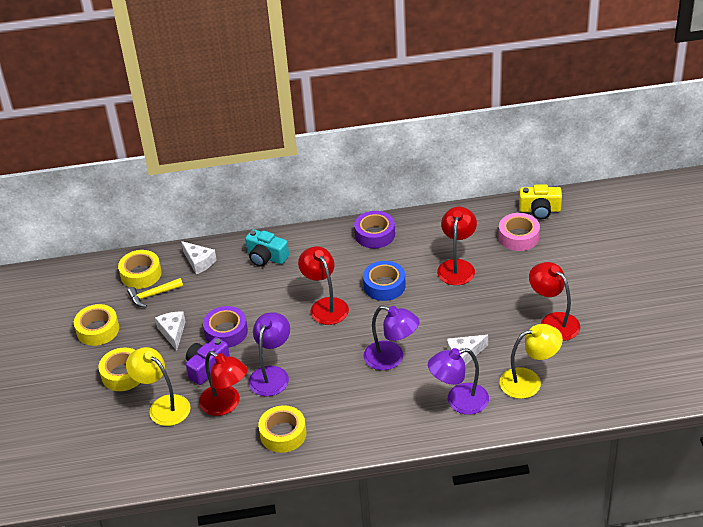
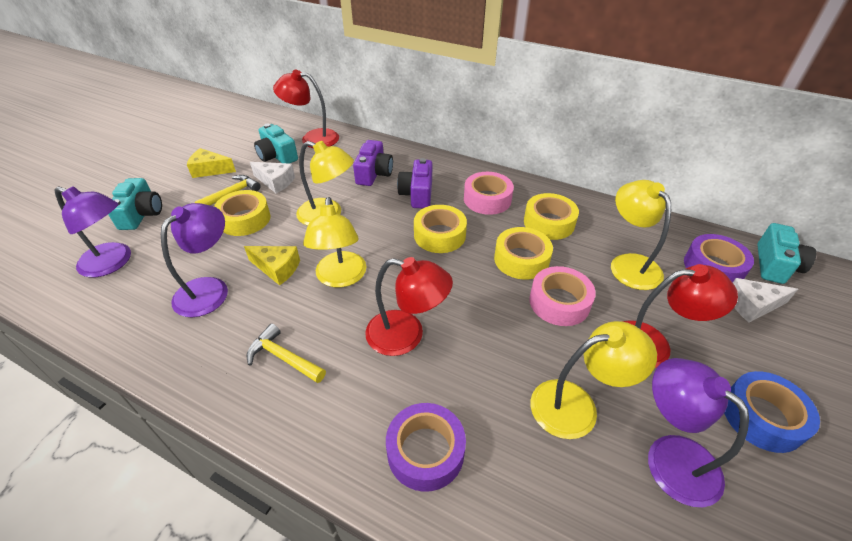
pink tape: 1 -> 2
purple camera: 1 -> 2
red lamp: 4 -> 3
turquoise camera: 1 -> 3
white cheese: 3 -> 2
yellow camera: 1 -> 0
yellow cheese: 0 -> 2
yellow hammer: 1 -> 2
yellow lamp: 2 -> 4

